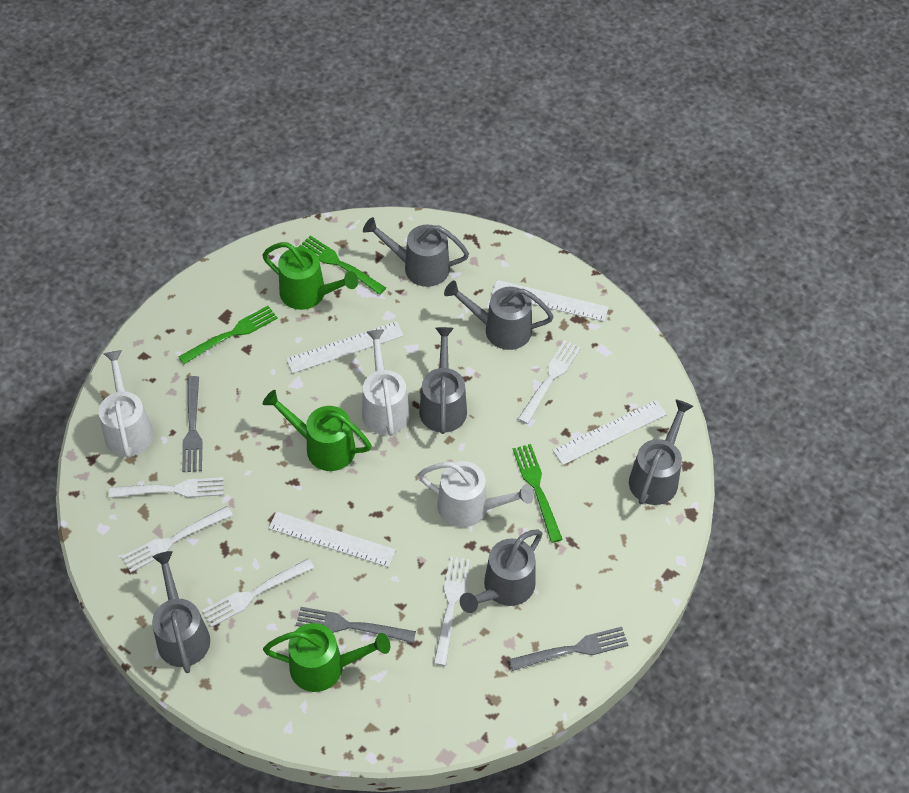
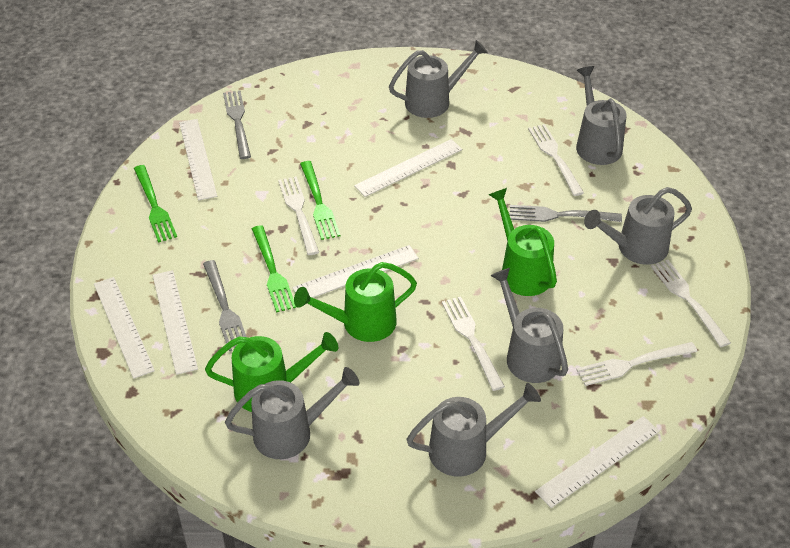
white ruler: 4 -> 6
white watering can: 3 -> 0

